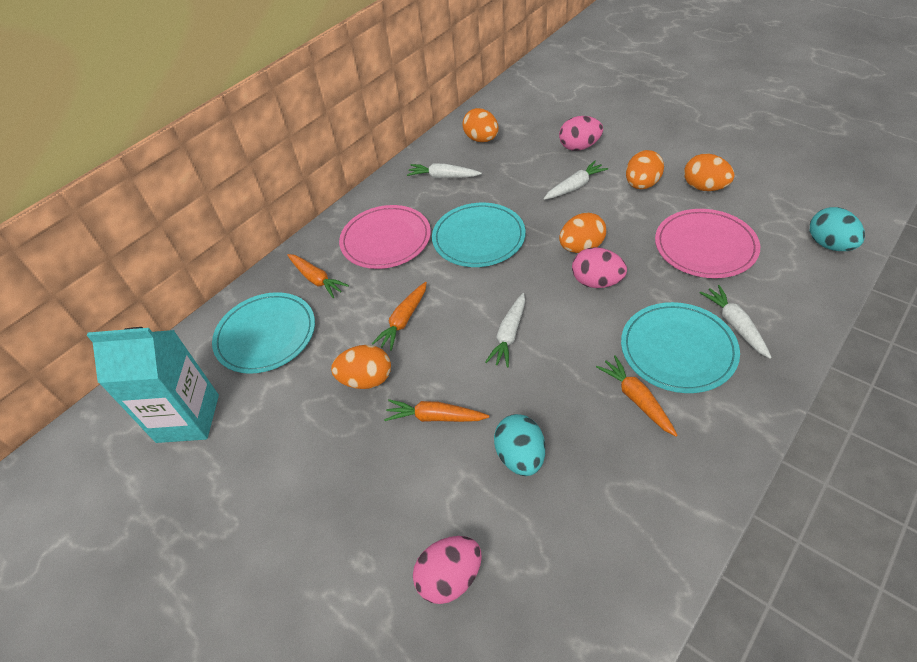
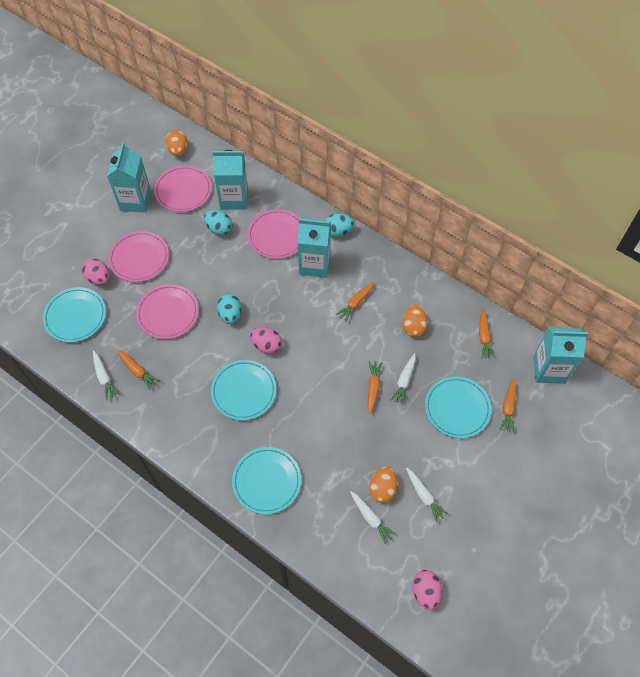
orange carrot: 4 -> 5
orange egg: 5 -> 3
pink plate: 2 -> 4
turquoise carton: 1 -> 4
turquoise egg: 2 -> 3
turquoise plate: 3 -> 4

